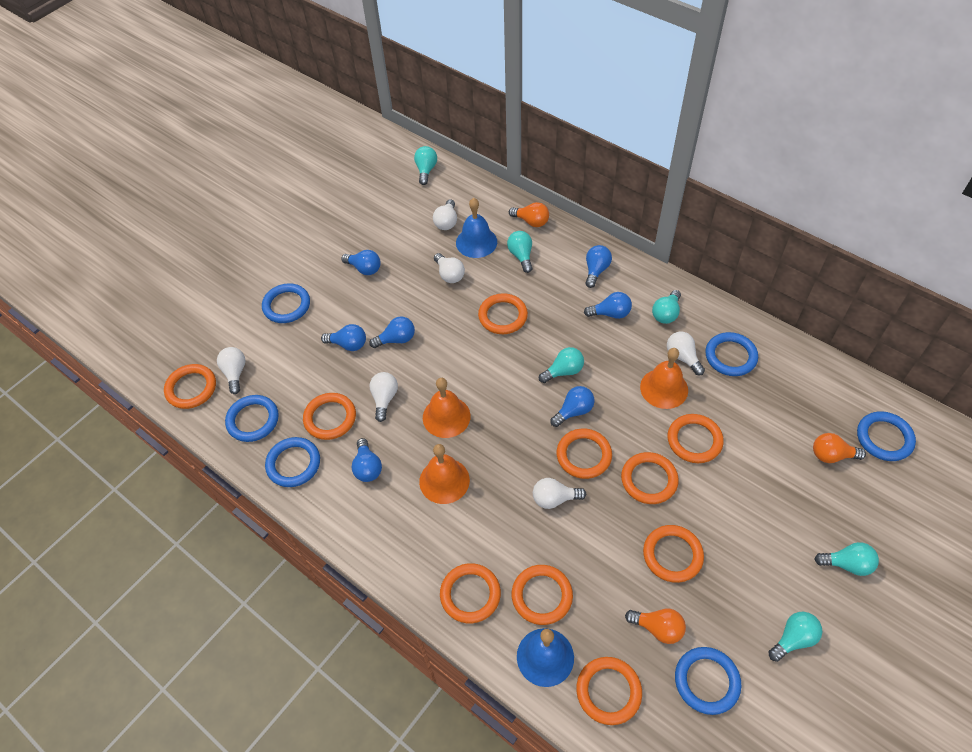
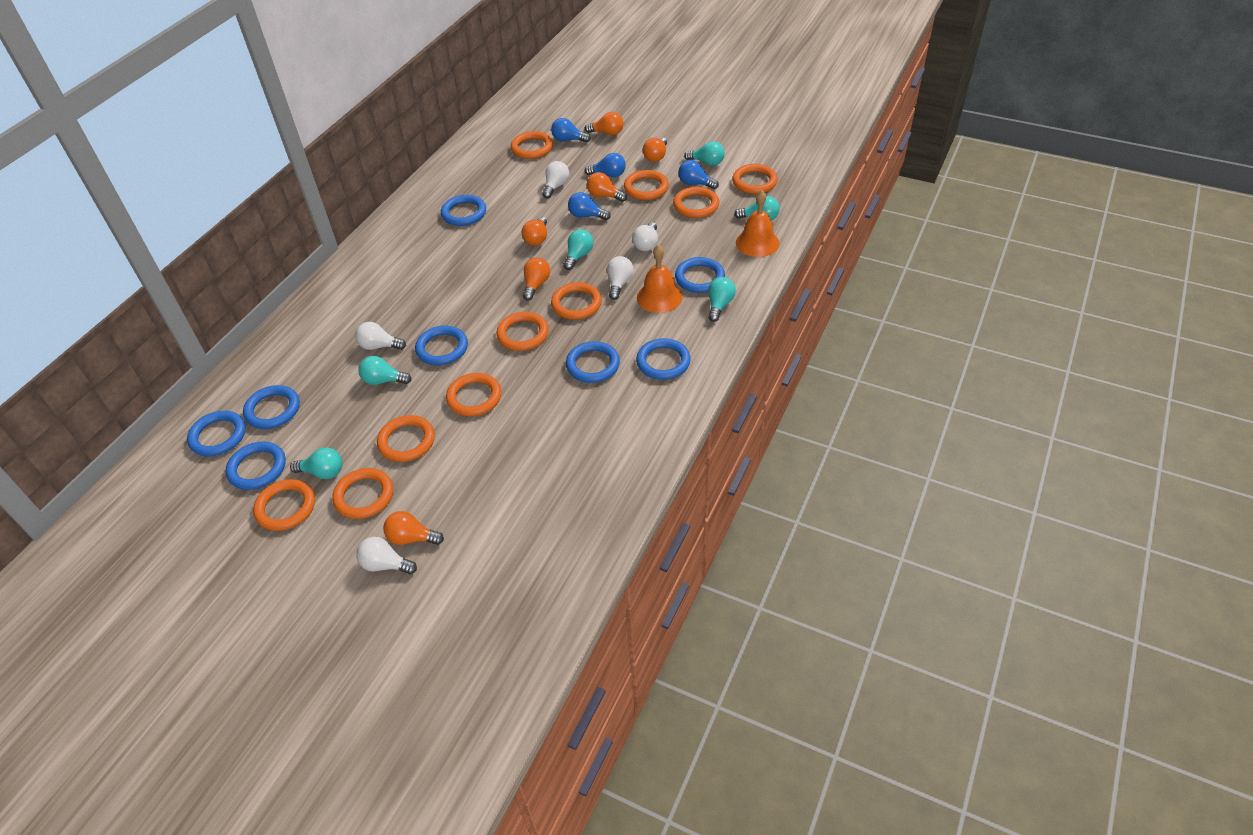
blue bell: 2 -> 0
blue light bulb: 7 -> 4
blue ring: 6 -> 8
orange bell: 3 -> 2
orange light bulb: 3 -> 6
white light bulb: 6 -> 5

